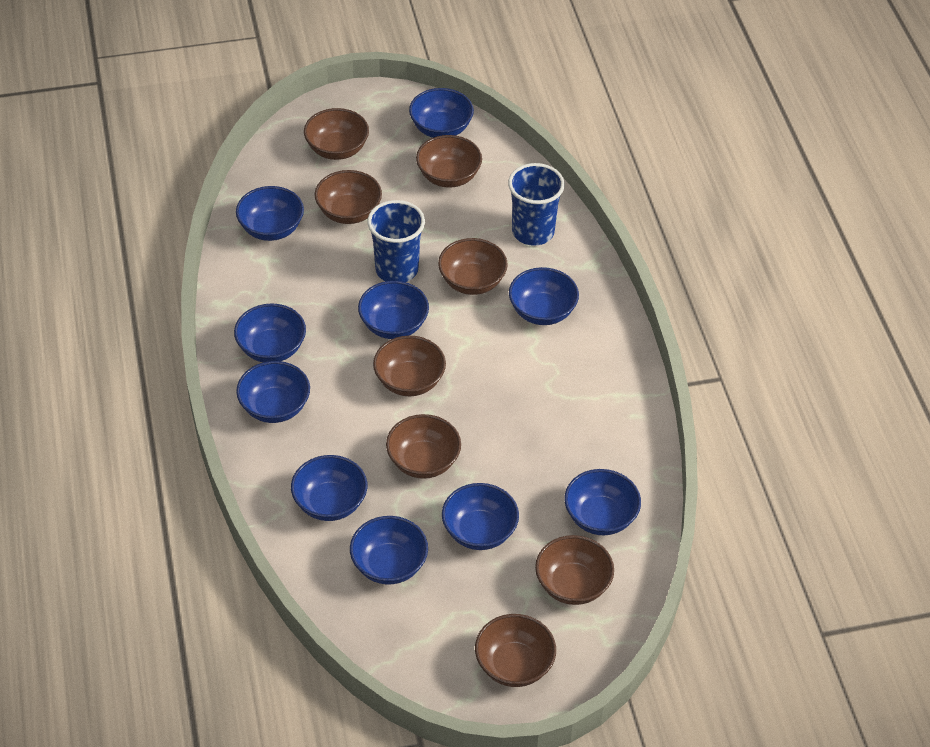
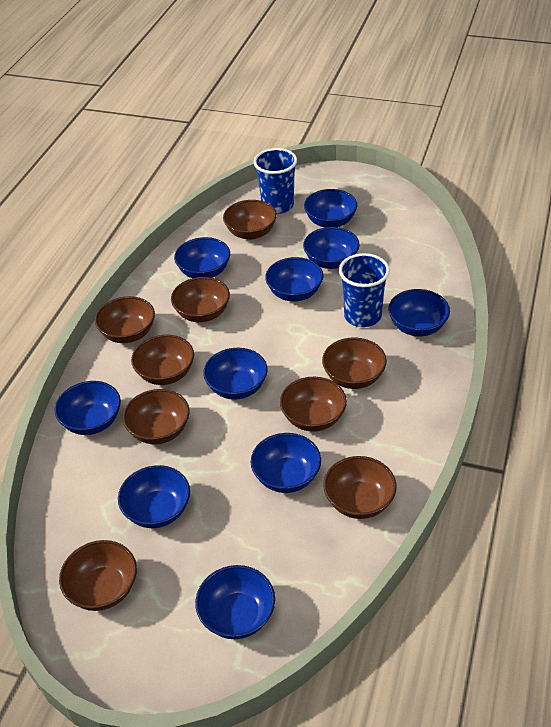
brown bowl: 8 -> 9

